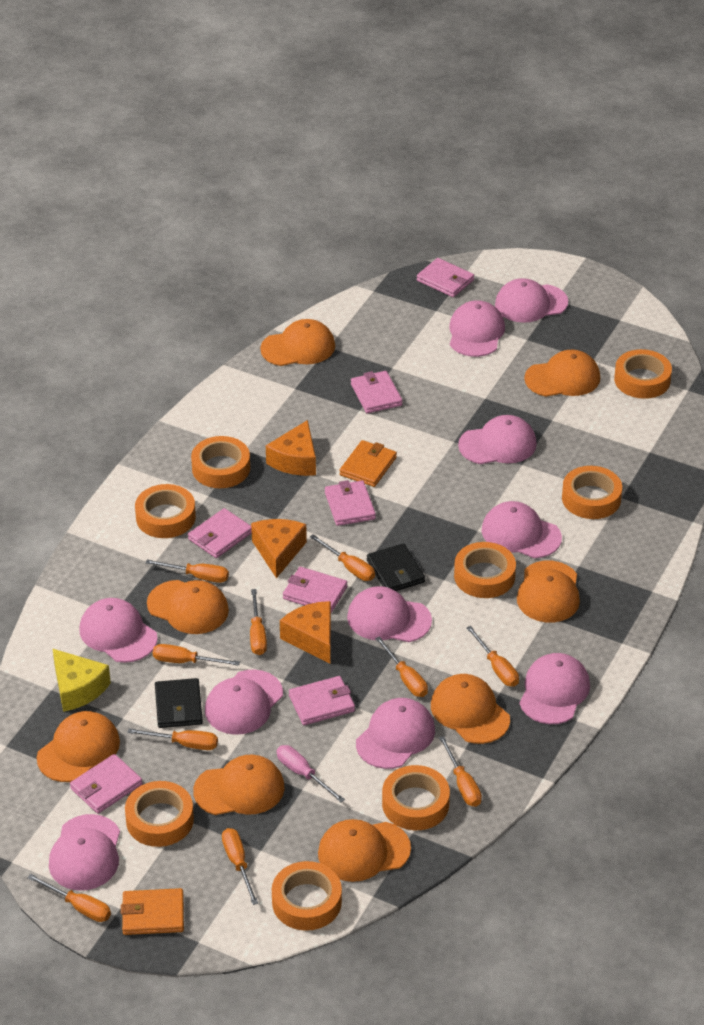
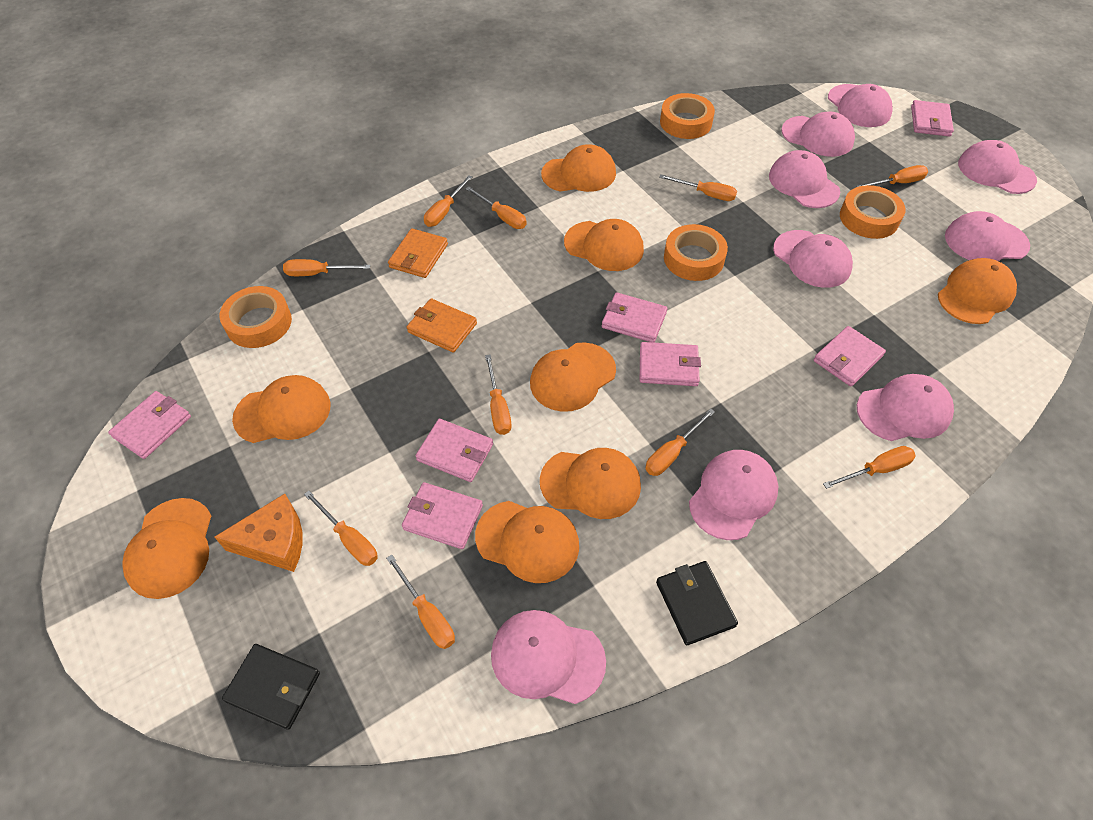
orange cheese: 3 -> 1
orange tape: 8 -> 4
pink cap: 10 -> 9
pink screwdriver: 1 -> 0
yellow cheese: 1 -> 0

